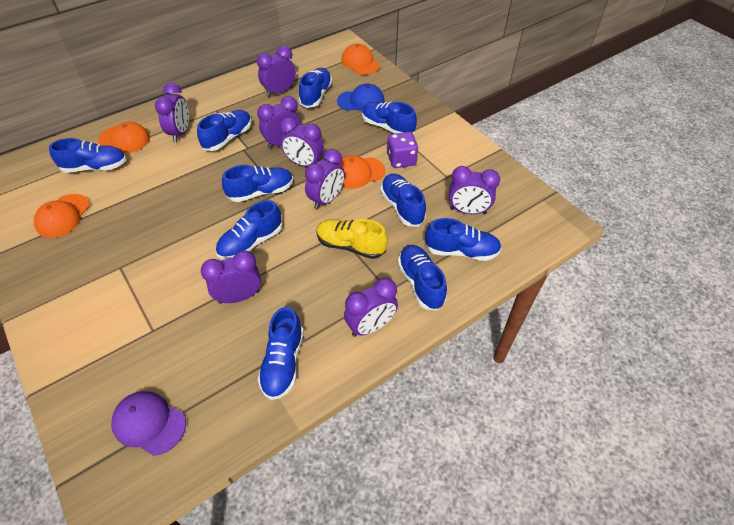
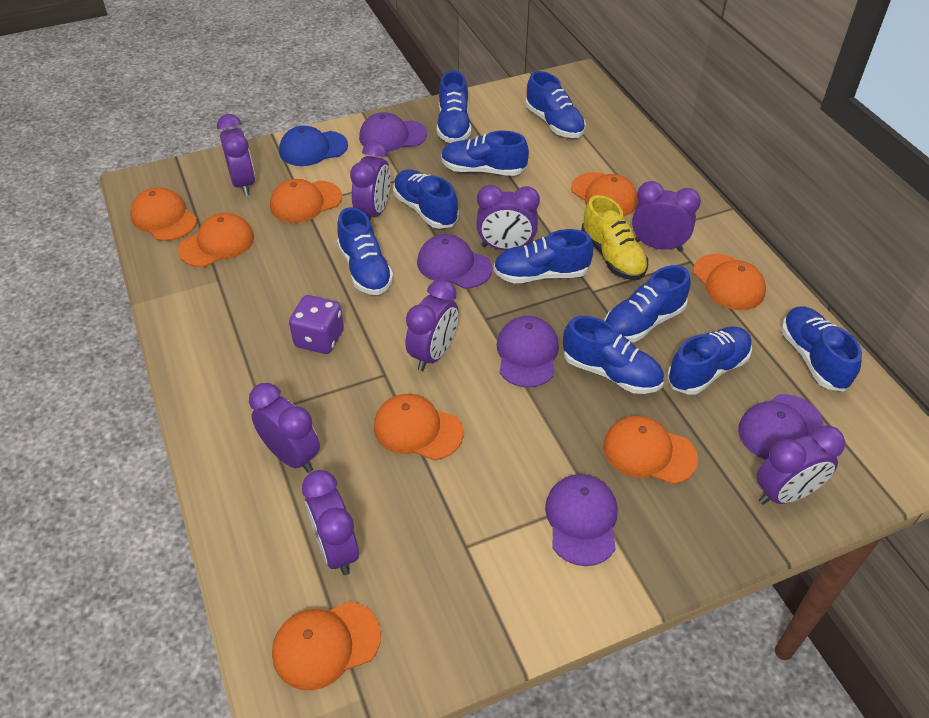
orange cap: 4 -> 8
purple cap: 1 -> 5

